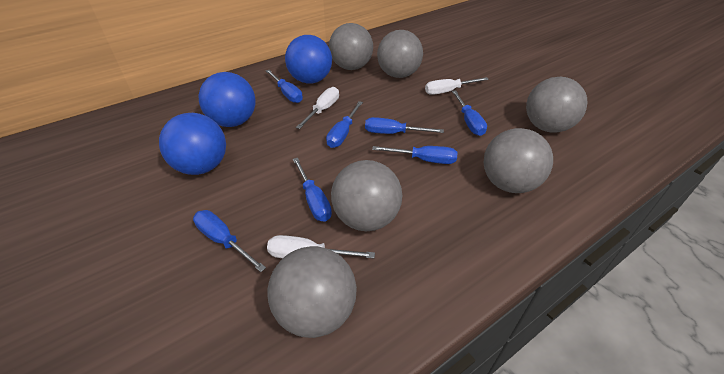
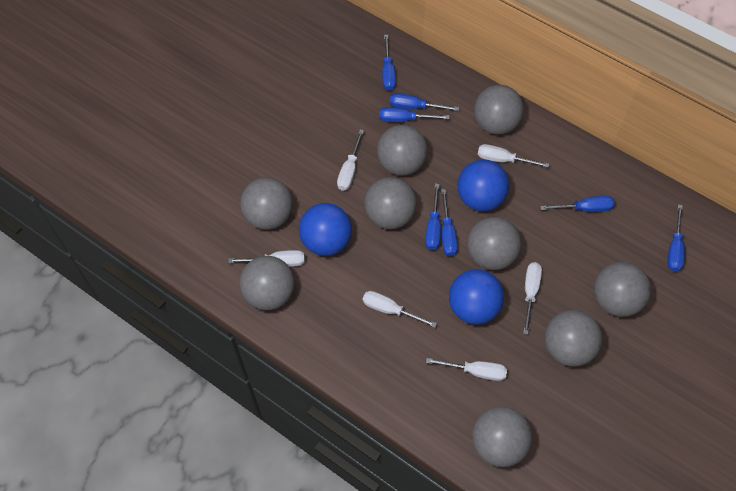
grey ball: 6 -> 9
white screwdriver: 3 -> 6

